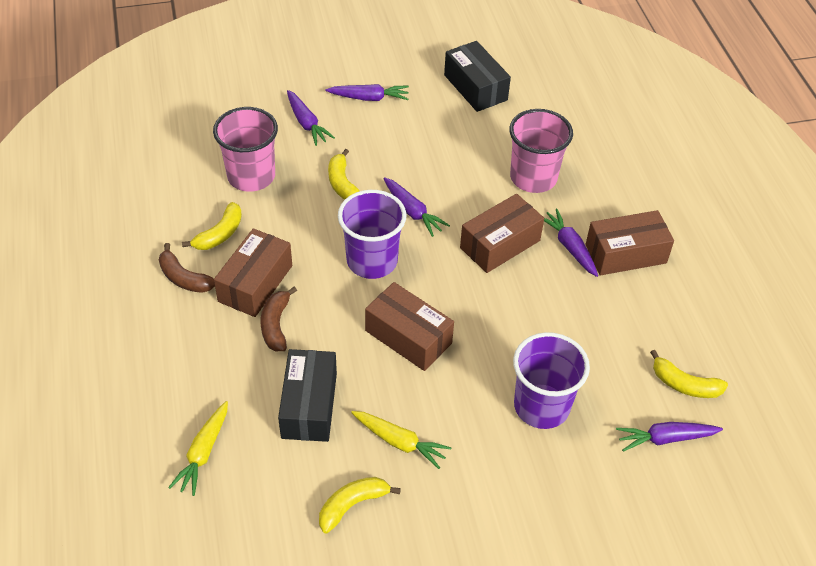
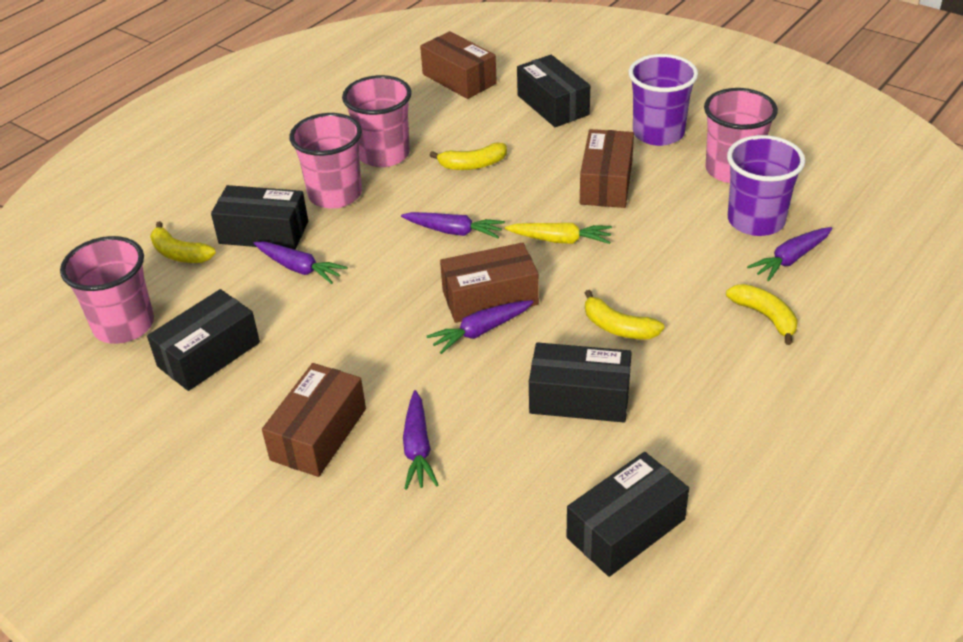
black box: 2 -> 5
brown banana: 2 -> 0
pink cup: 2 -> 4
yellow carrot: 2 -> 1

